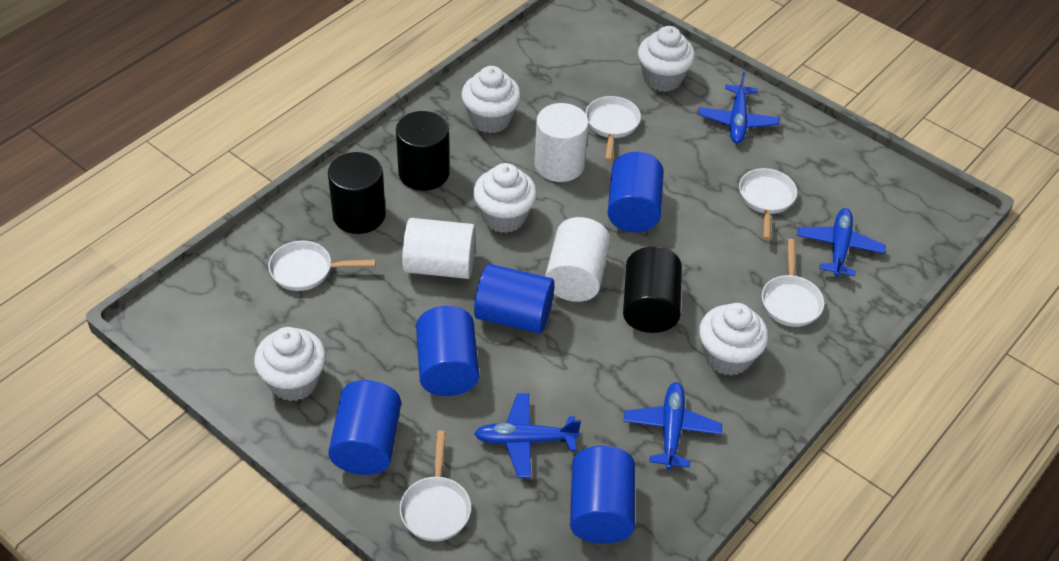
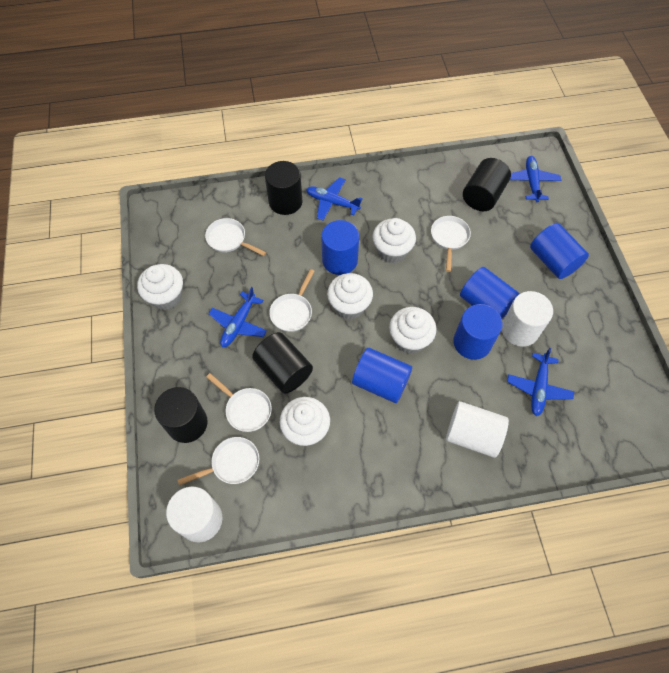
black cylinder: 3 -> 4

